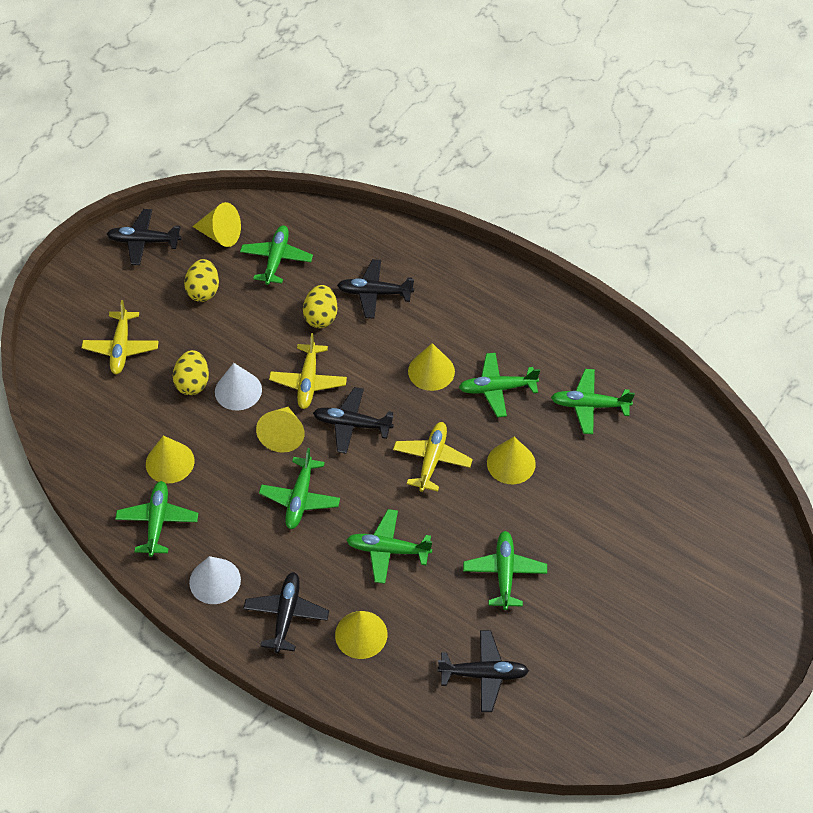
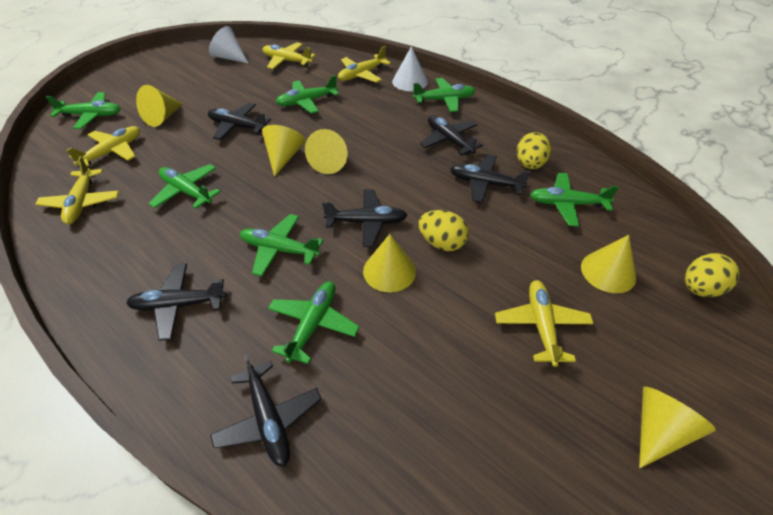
black plane: 5 -> 6
yellow plane: 3 -> 5

